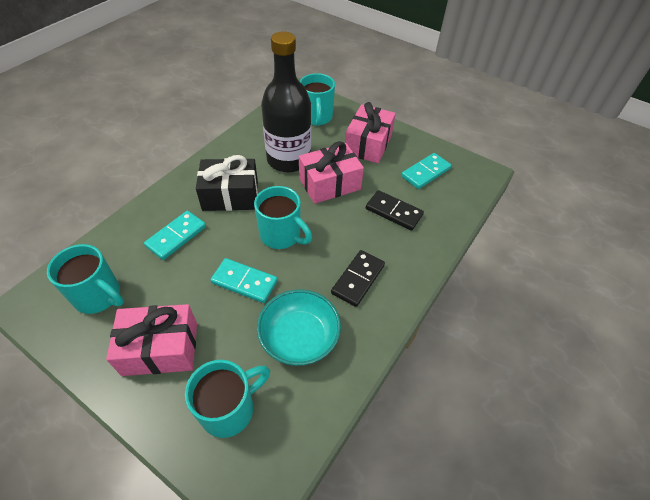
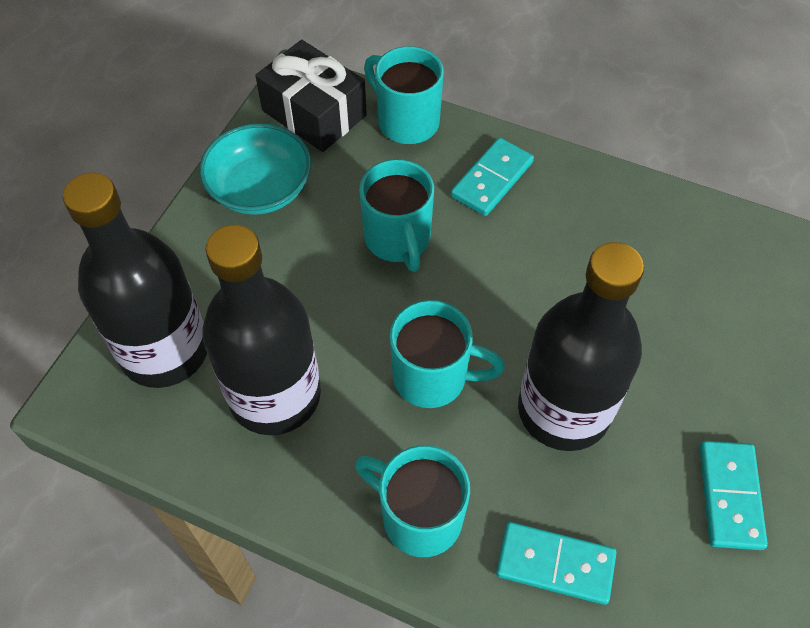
black bottle: 1 -> 3
black domino: 2 -> 0
pink gift: 3 -> 0

